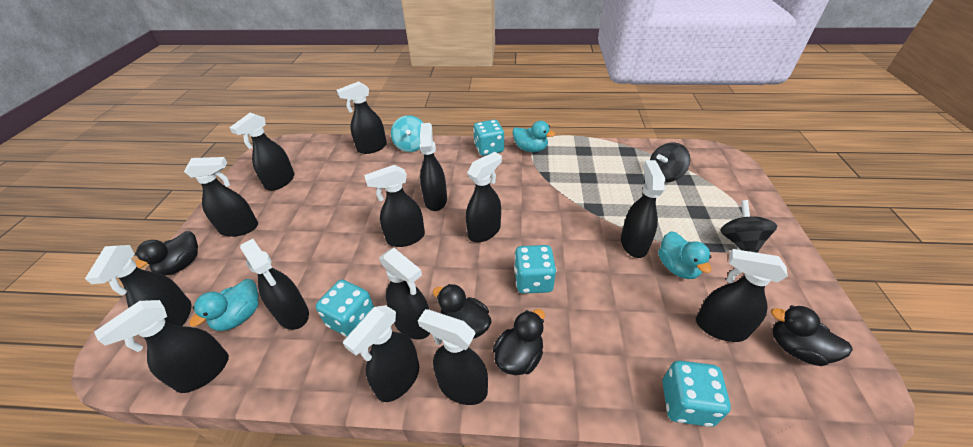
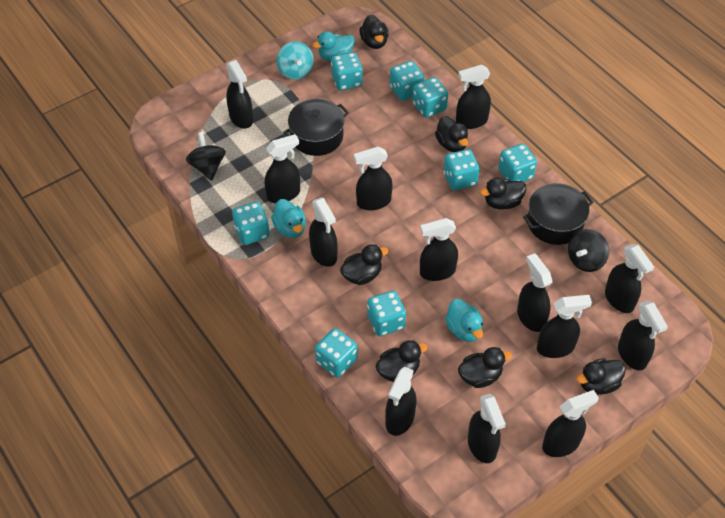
black duck: 4 -> 7
black pot: 0 -> 2
black spray bottle: 14 -> 13
turquoise dice: 4 -> 8

